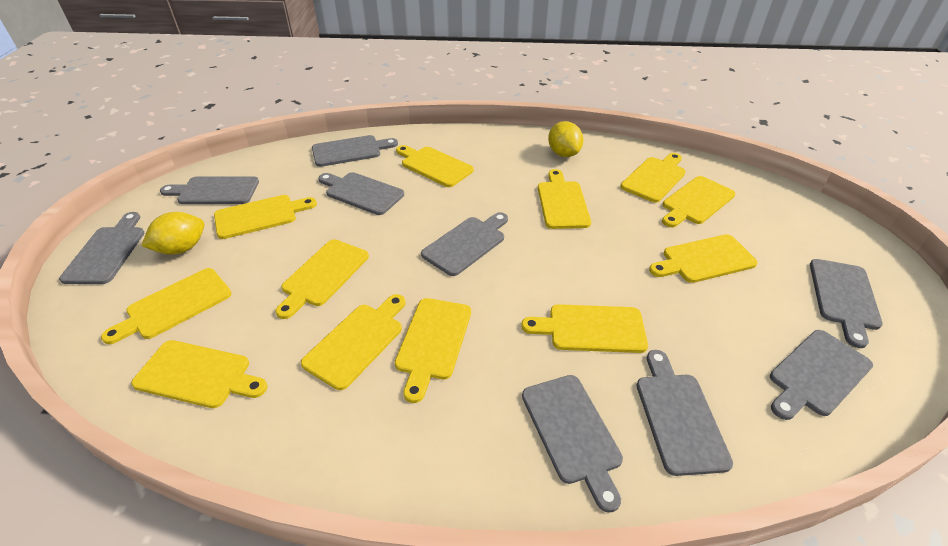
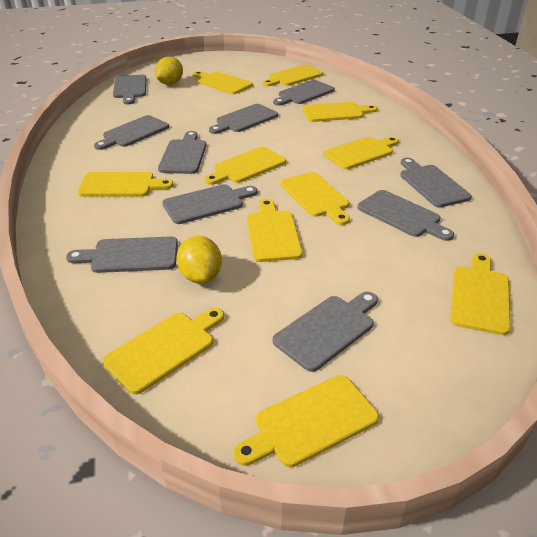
grey cutting board: 9 -> 10
yellow cutting board: 12 -> 11

